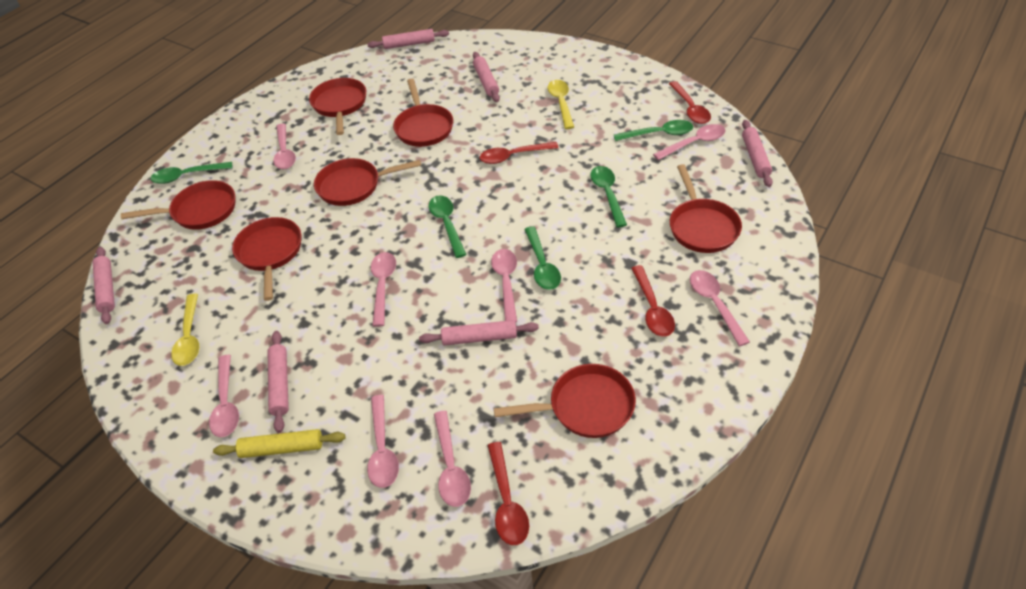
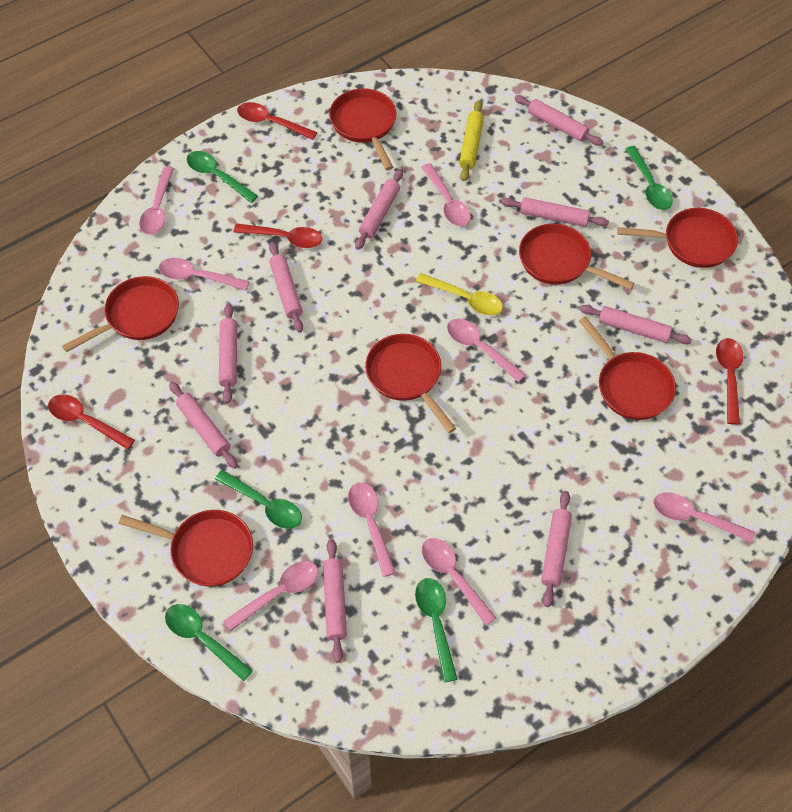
pink rolling pin: 6 -> 9
yellow spoon: 2 -> 1

